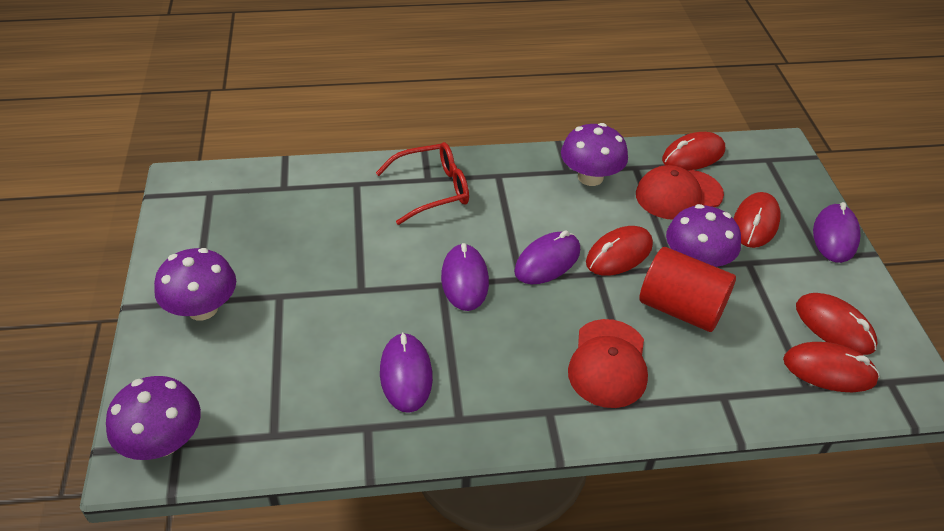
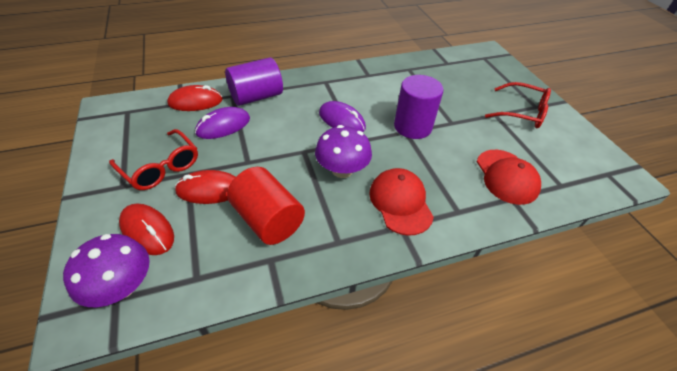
purple cylinder: 0 -> 2
purple mouse: 4 -> 2
purple mushroom: 4 -> 2
red glasses: 1 -> 2
red mouse: 5 -> 3

